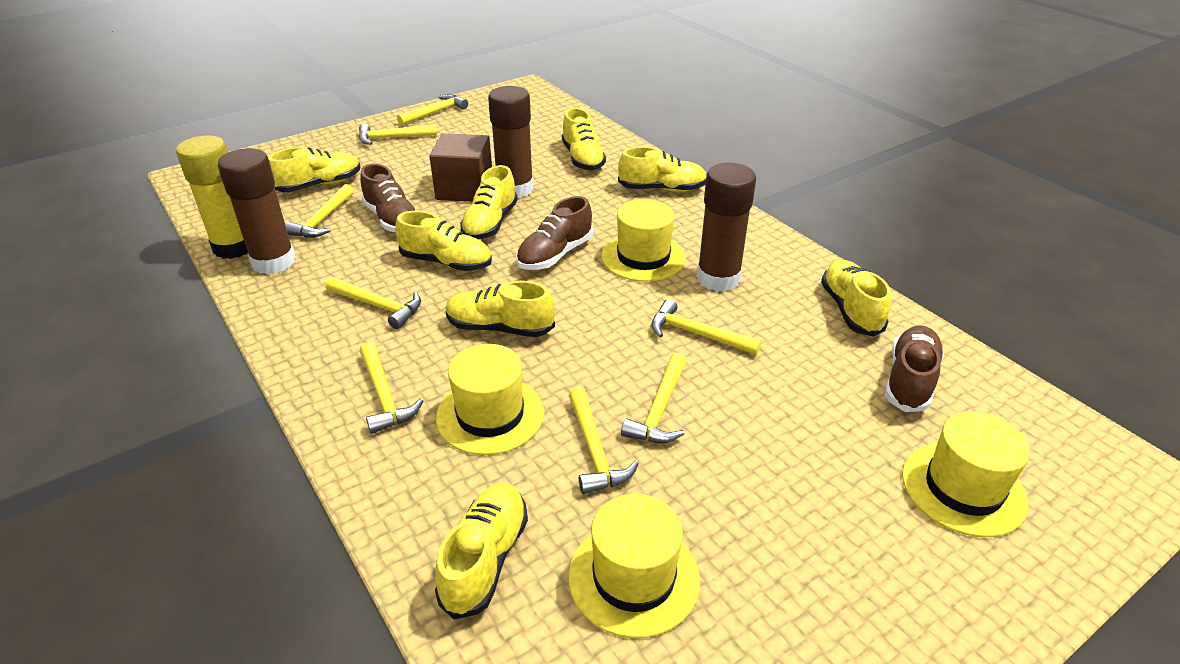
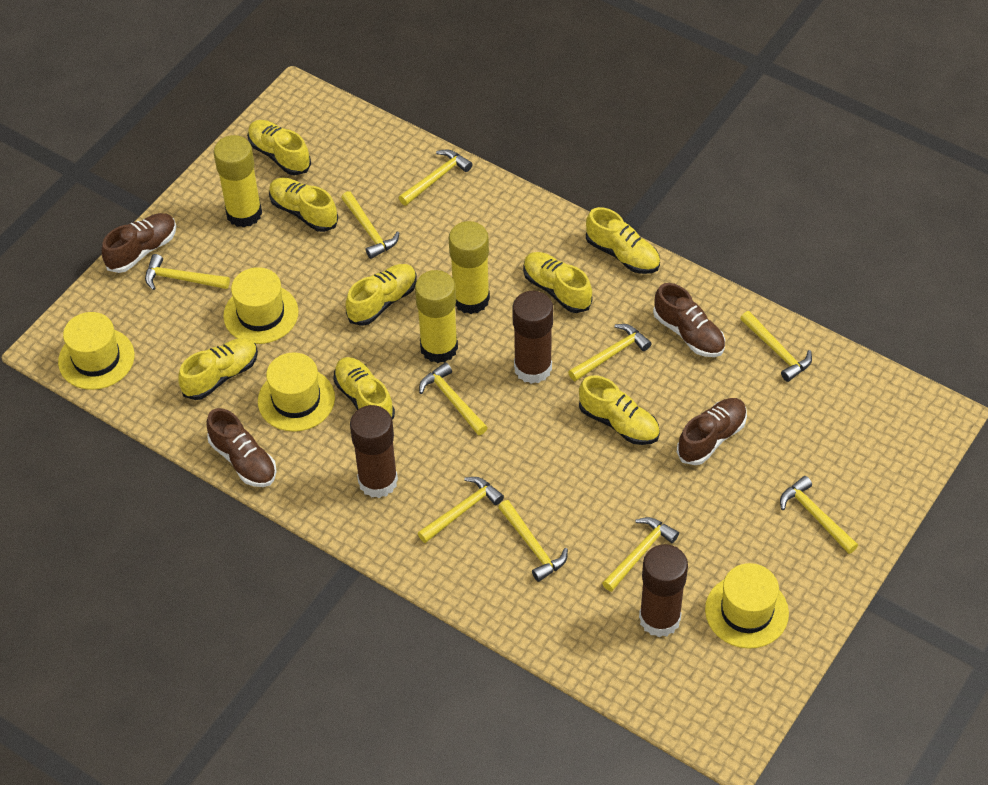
brown cube: 1 -> 0
brown shoe: 3 -> 4
yellow glue stick: 1 -> 3
yellow hammer: 8 -> 10

